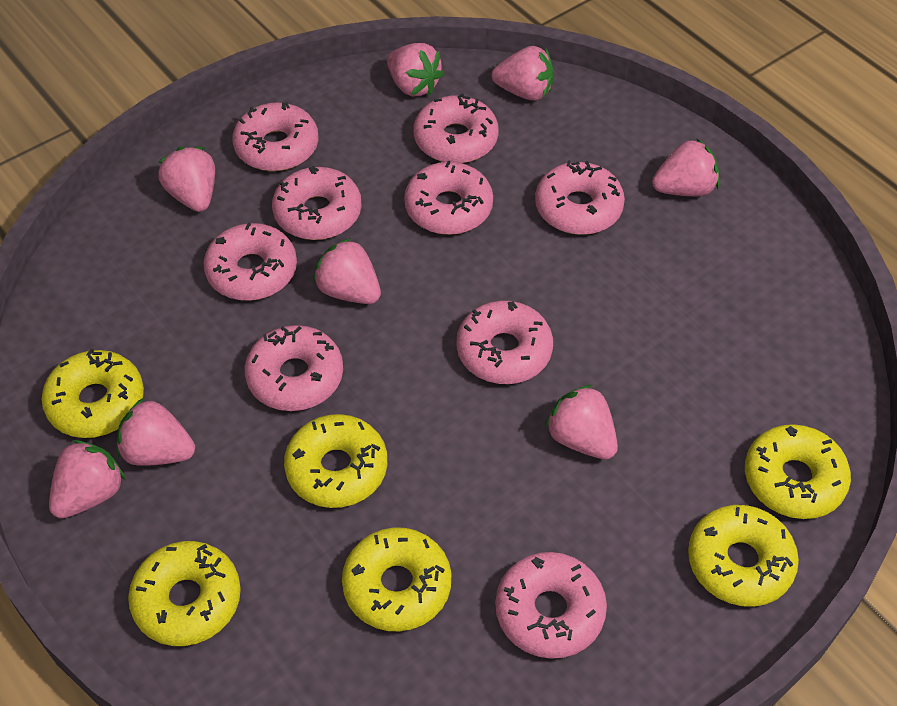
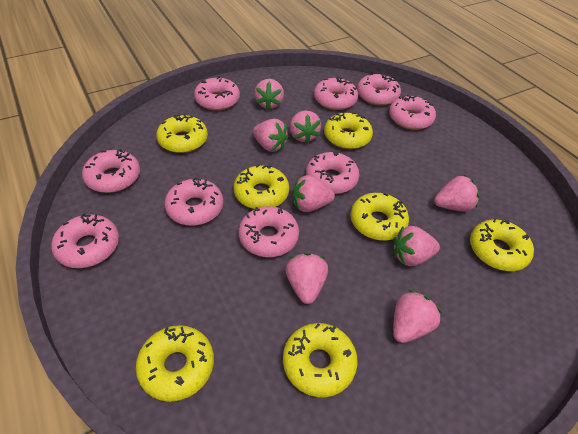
yellow donut: 6 -> 7

